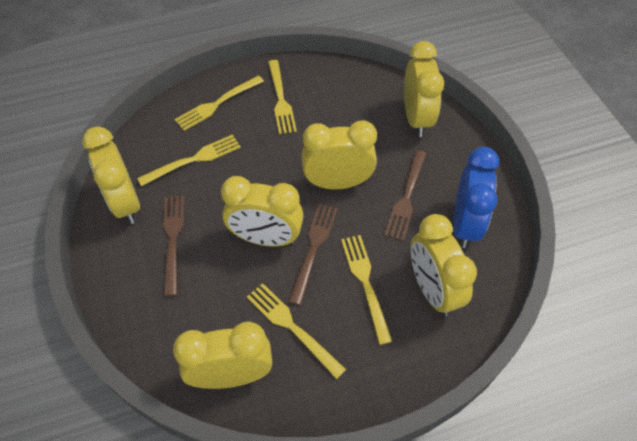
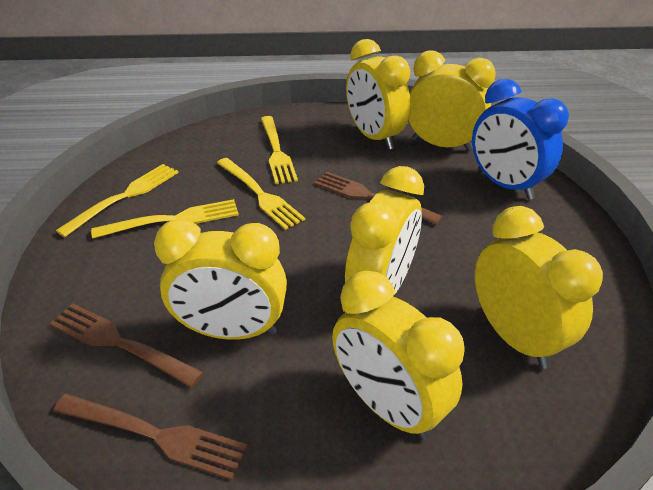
yellow fork: 5 -> 4

